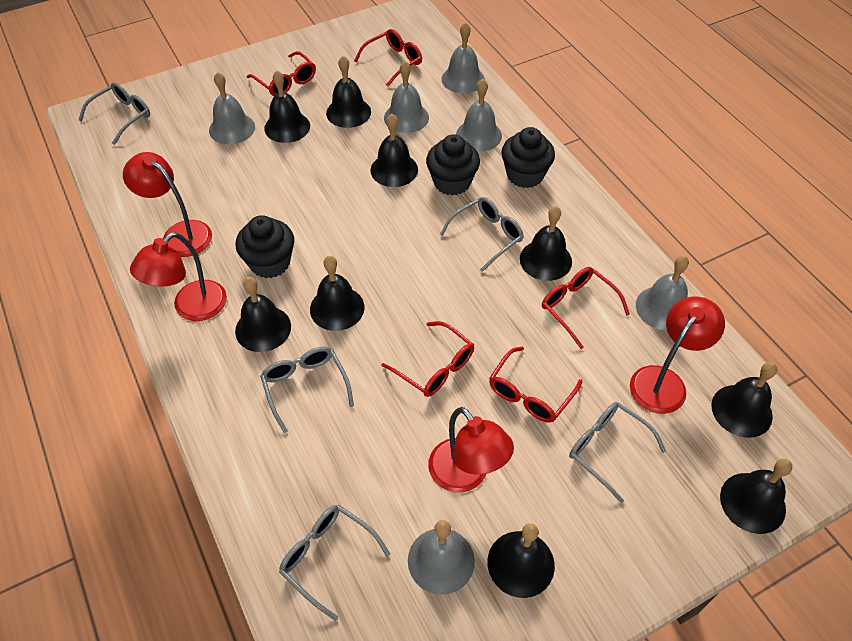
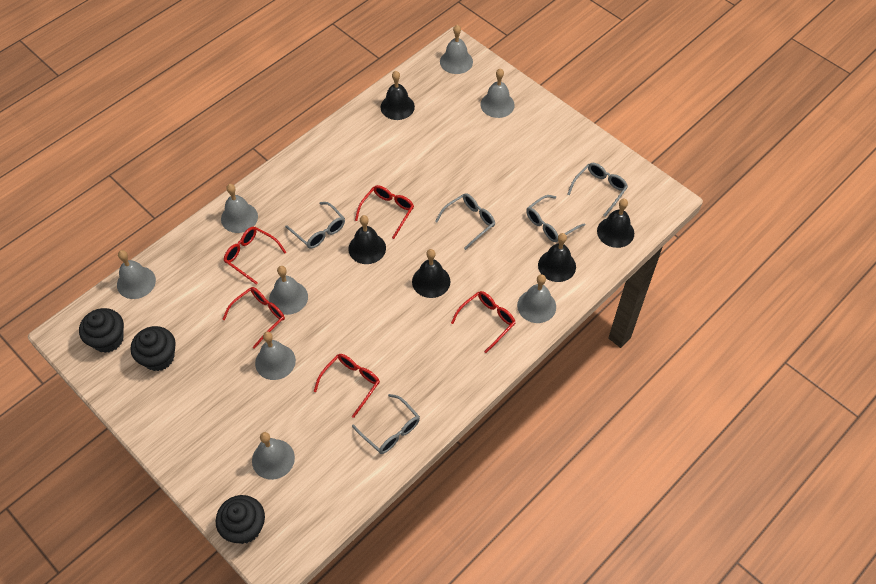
black bell: 9 -> 5
grey bell: 6 -> 8
red lamp: 4 -> 0

